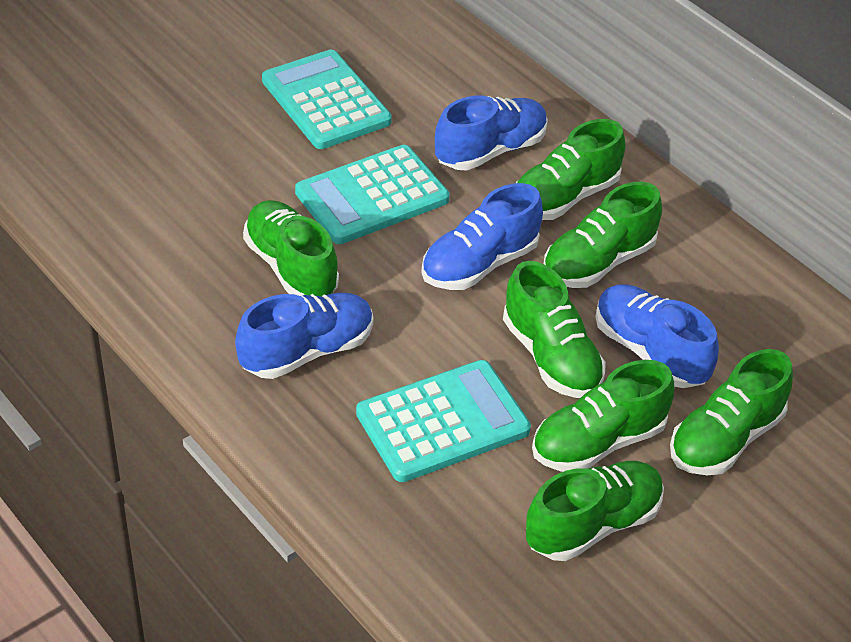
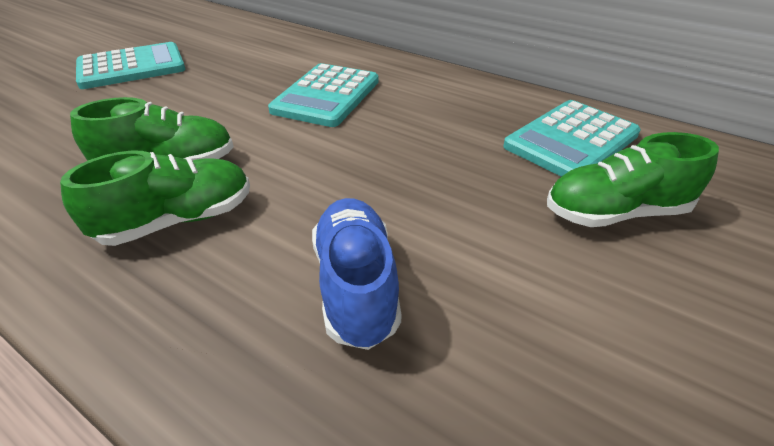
blue shoe: 4 -> 1
green shoe: 7 -> 3

